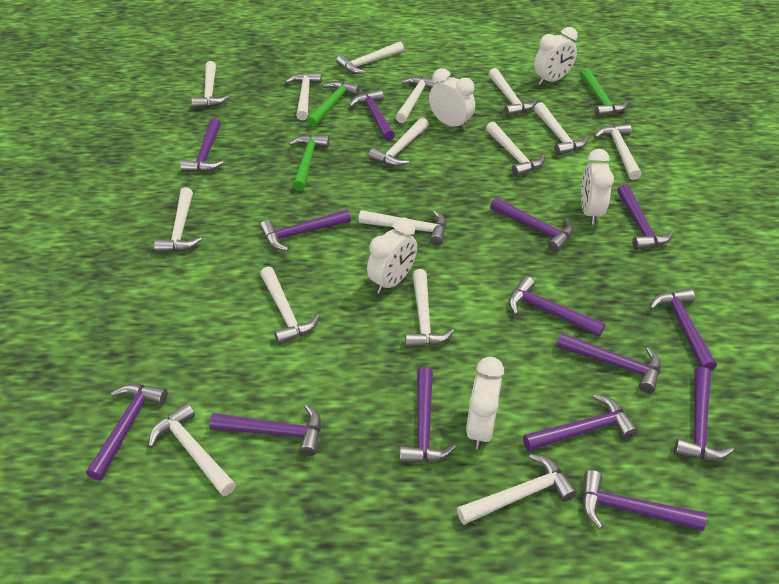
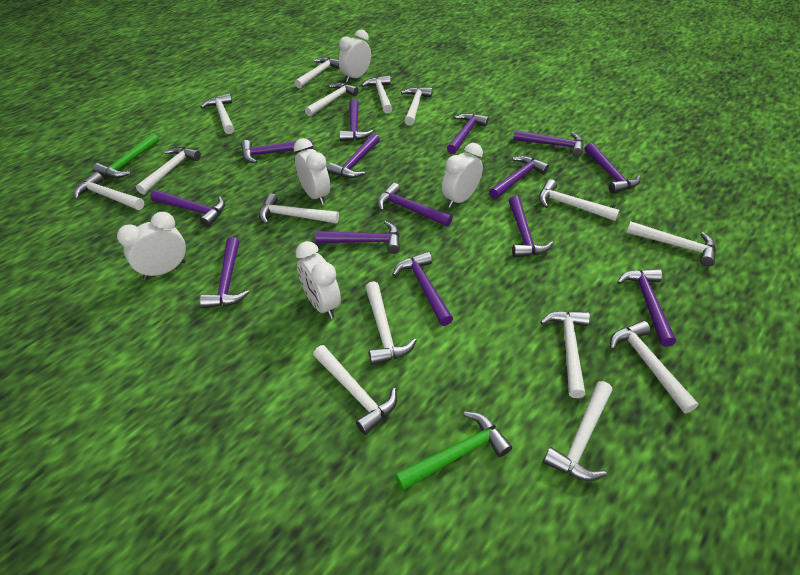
green hammer: 3 -> 2

